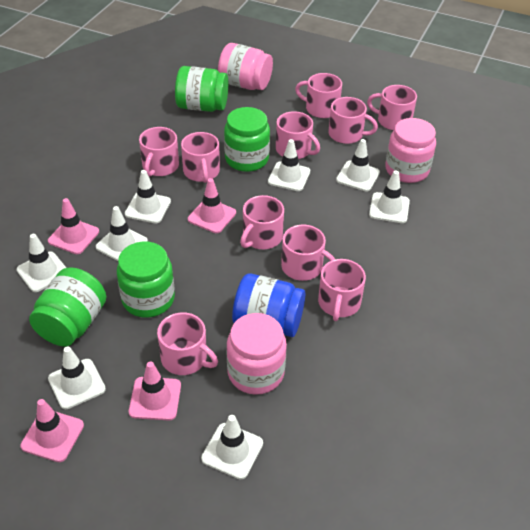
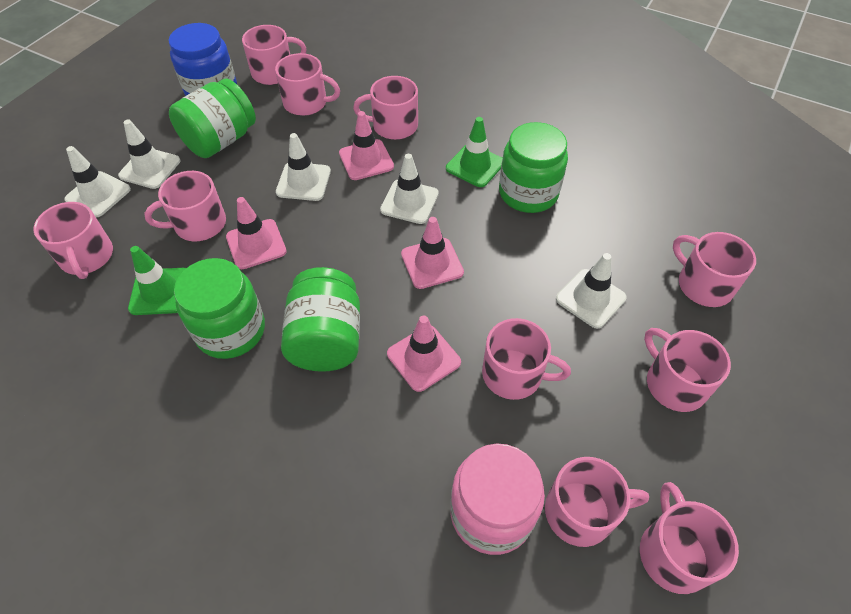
green traffic cone: 0 -> 2
pink jar: 3 -> 1
white traffic cone: 8 -> 5

